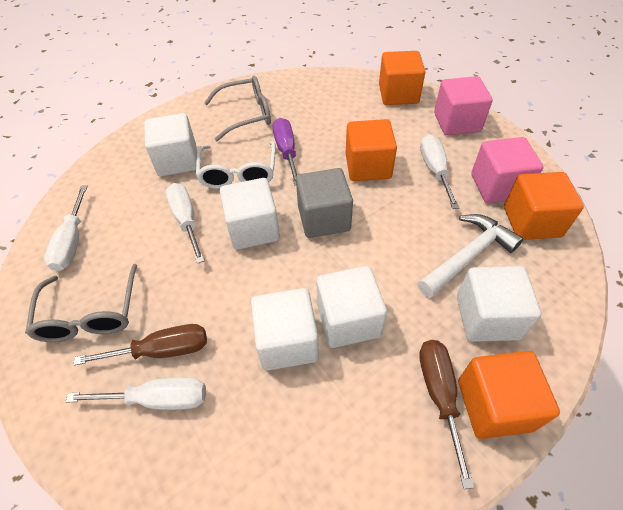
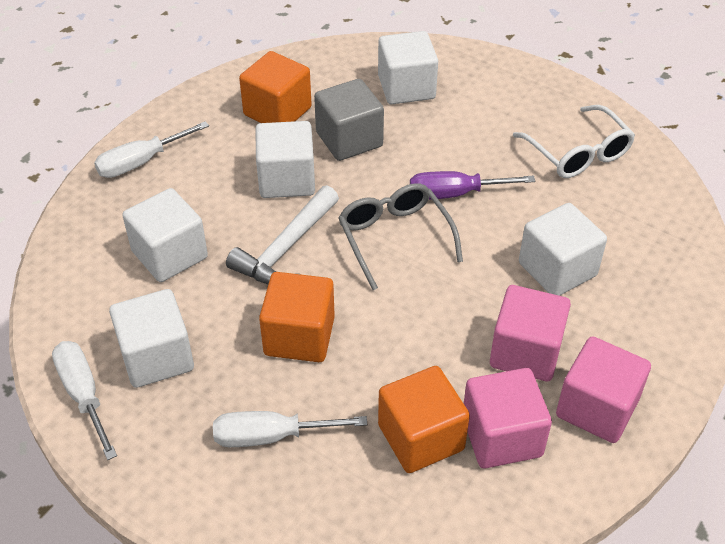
brown screwdriver: 2 -> 0
grey glasses: 2 -> 1
orange cube: 4 -> 3
pink cube: 2 -> 3
white screwdriver: 4 -> 3

